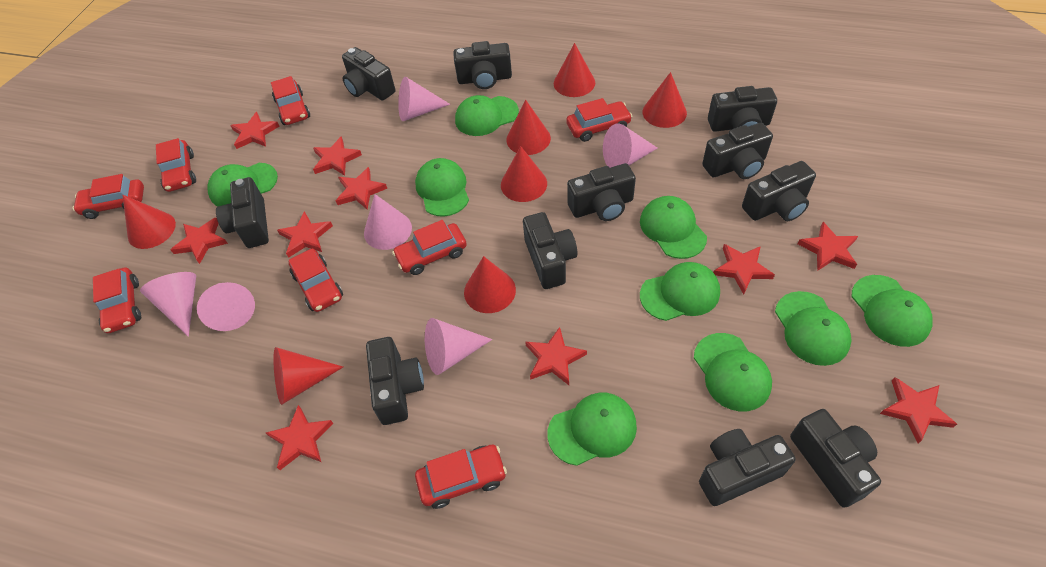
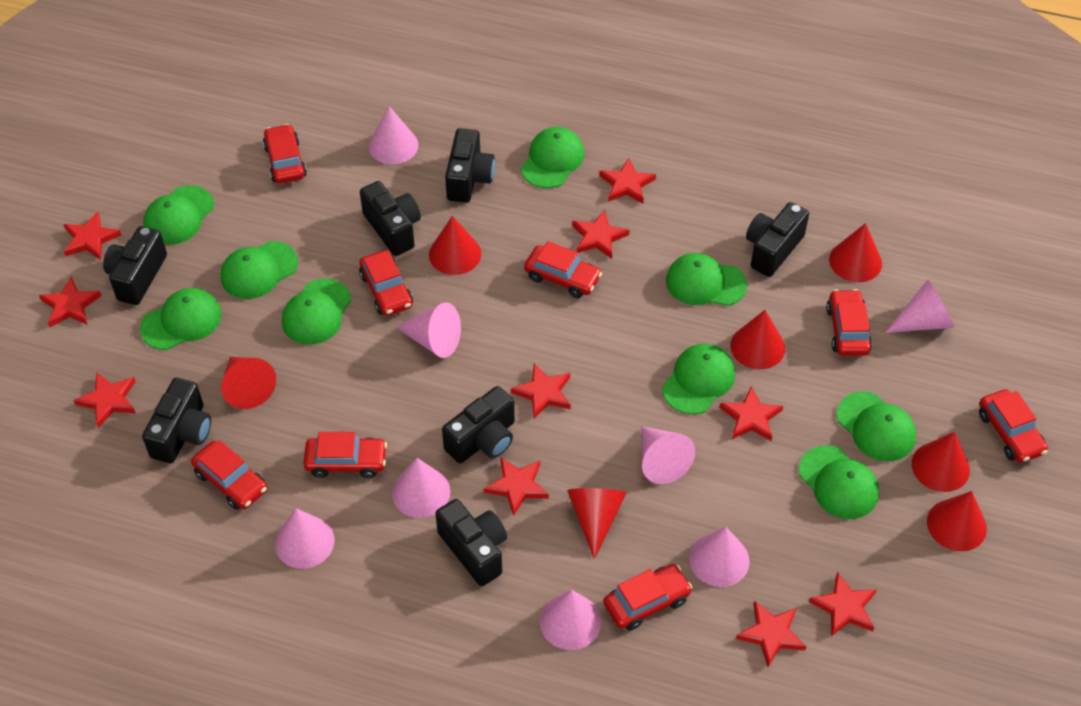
black camera: 11 -> 7
pink cone: 6 -> 8

